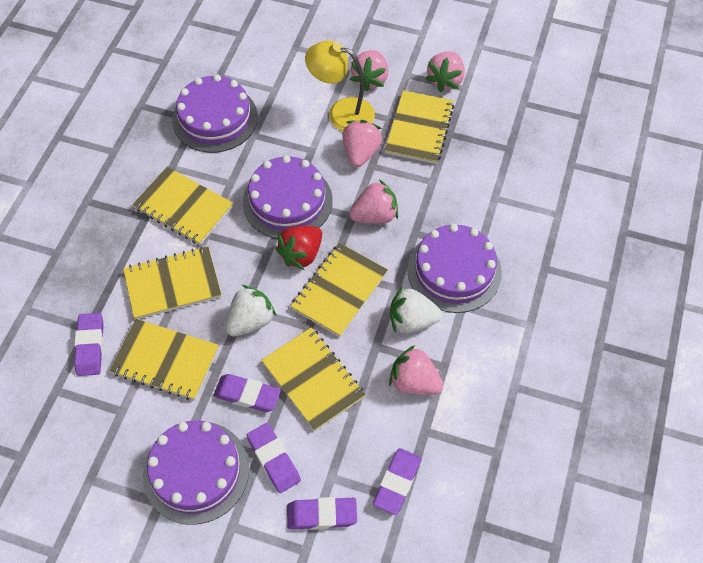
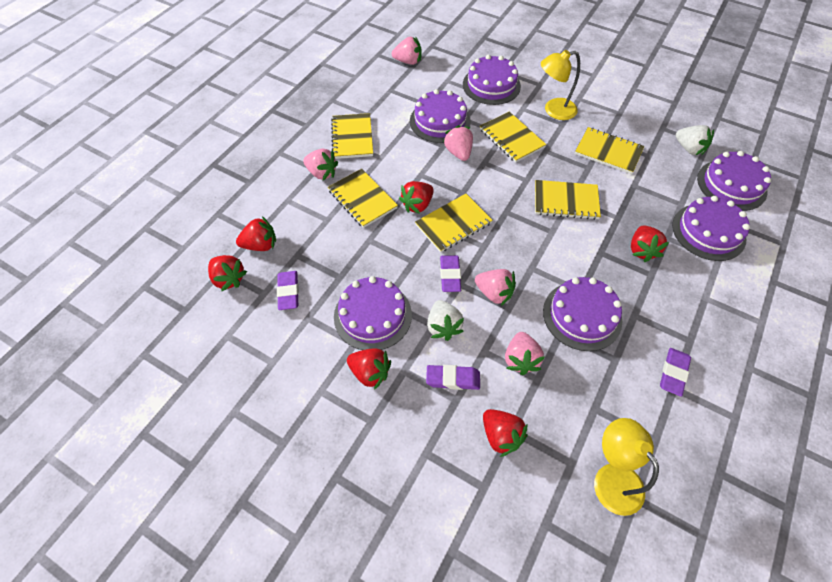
purple cake: 4 -> 6
purple eraser: 5 -> 4
red strawberry: 1 -> 6
yellow lamp: 1 -> 2

